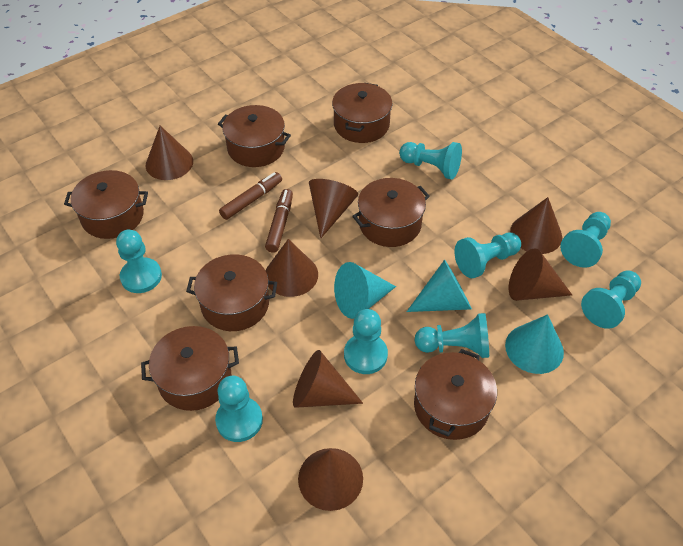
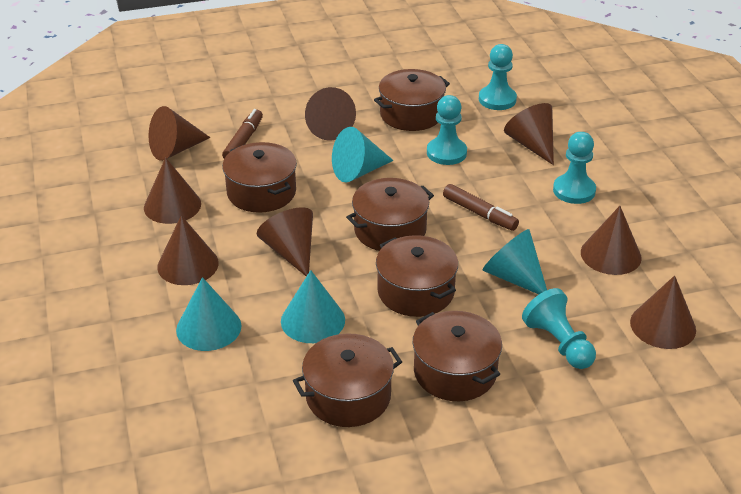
brown cone: 7 -> 8
brown pot: 7 -> 6
turquoise cone: 3 -> 4
turquoise pawn: 8 -> 4

